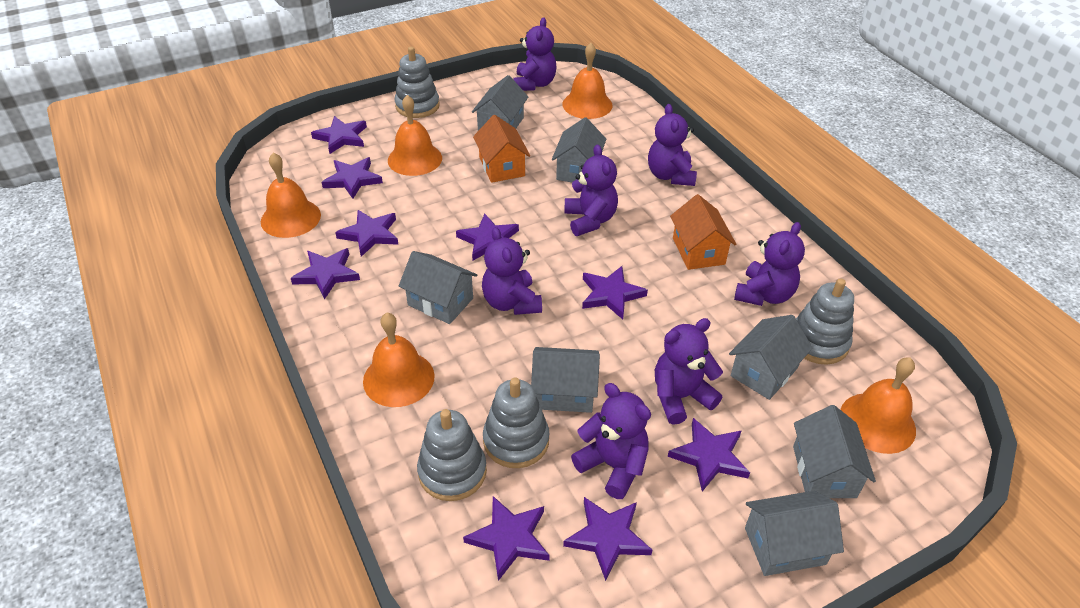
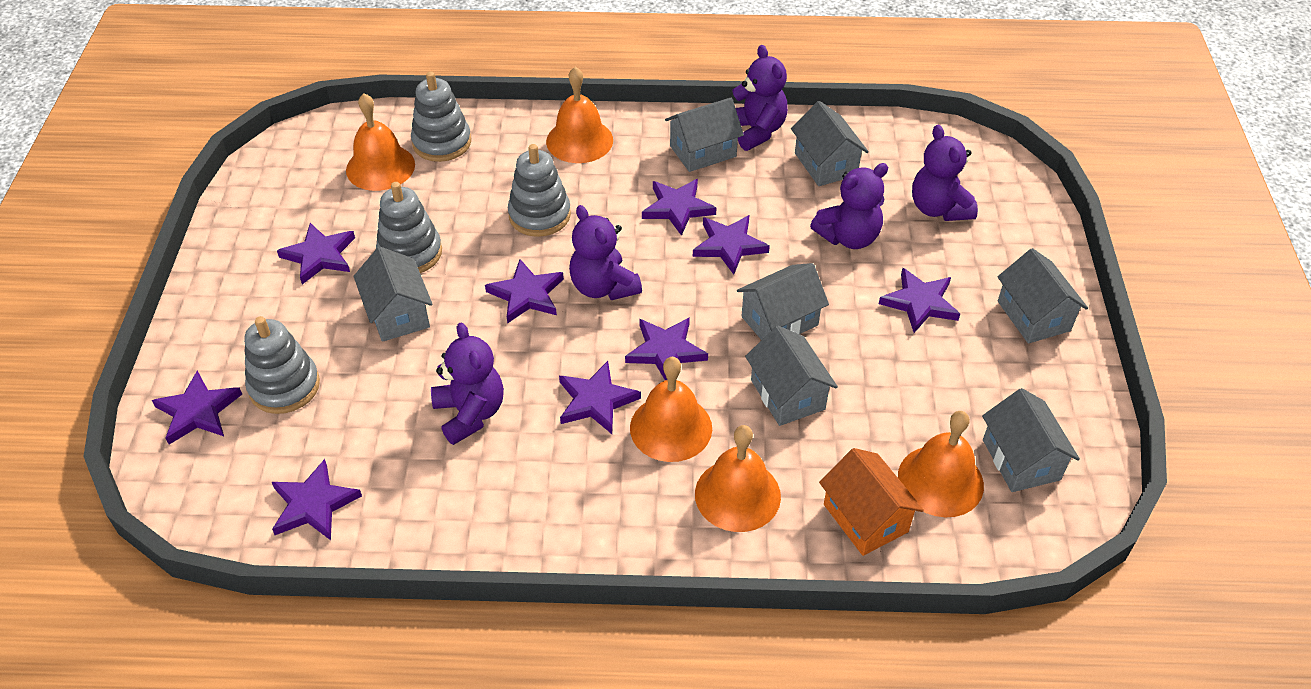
orange house: 2 -> 1
purple teddy bear: 7 -> 5

